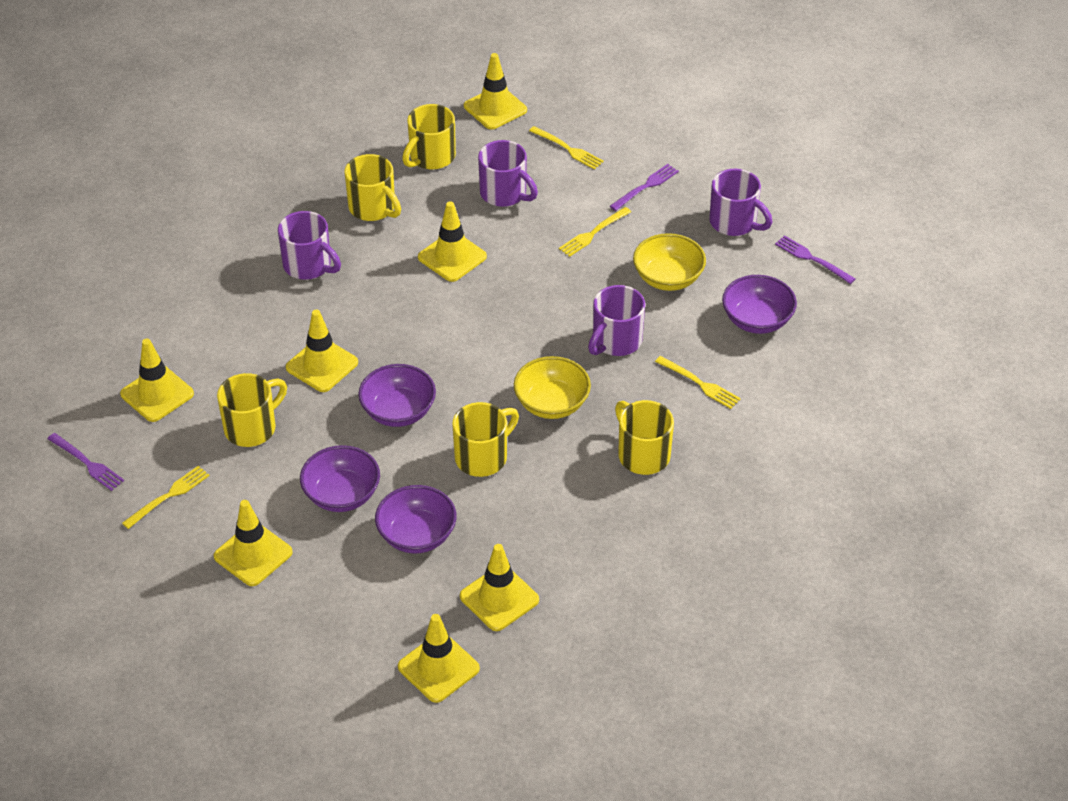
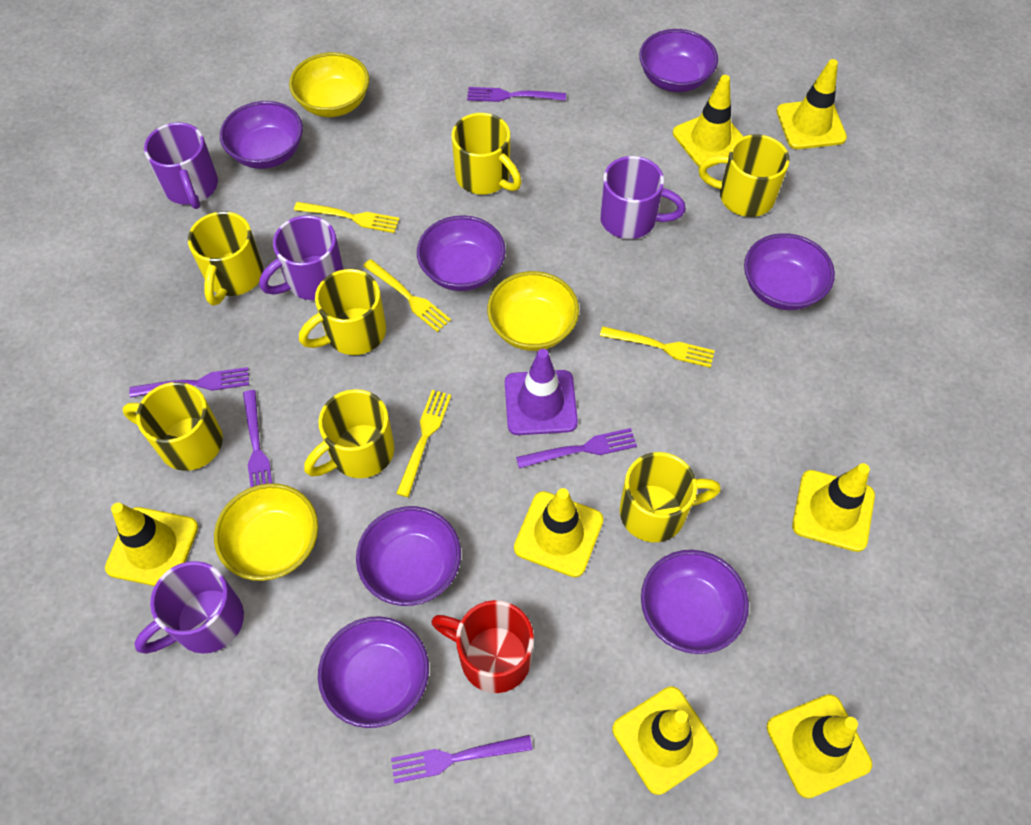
purple bowl: 4 -> 7
purple fork: 3 -> 5
purple traffic cone: 0 -> 1
red mug: 0 -> 1
yellow bowl: 2 -> 3
yellow mug: 5 -> 7

